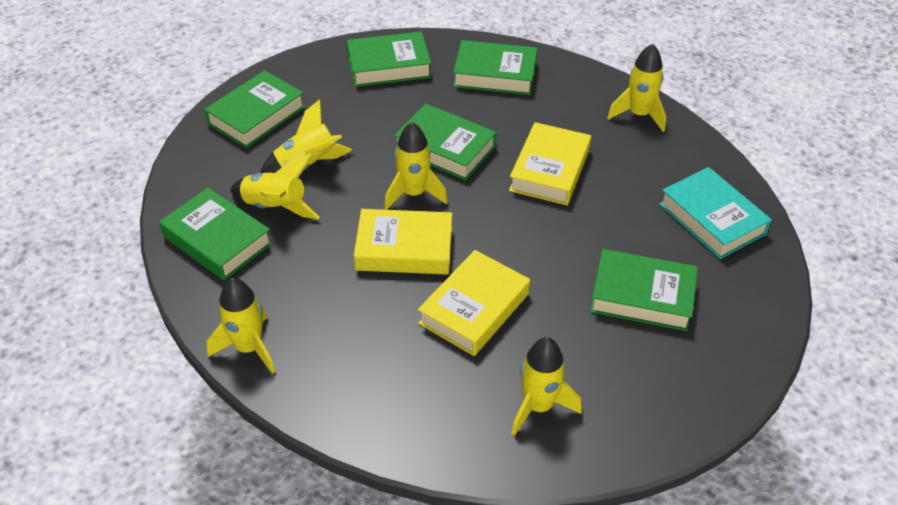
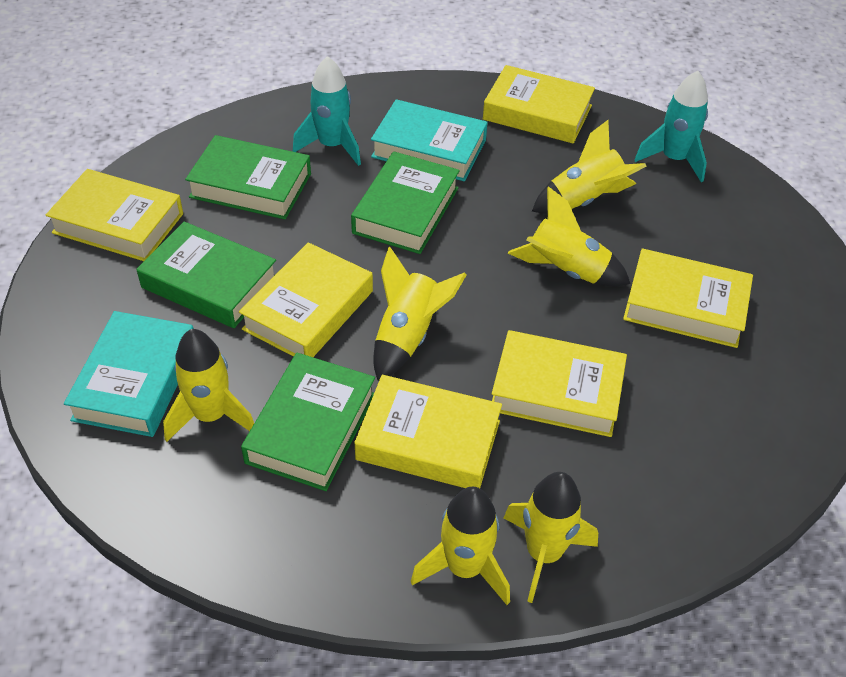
green book: 6 -> 4
turquoise book: 1 -> 2
turquoise rocket: 0 -> 2
yellow book: 3 -> 6

